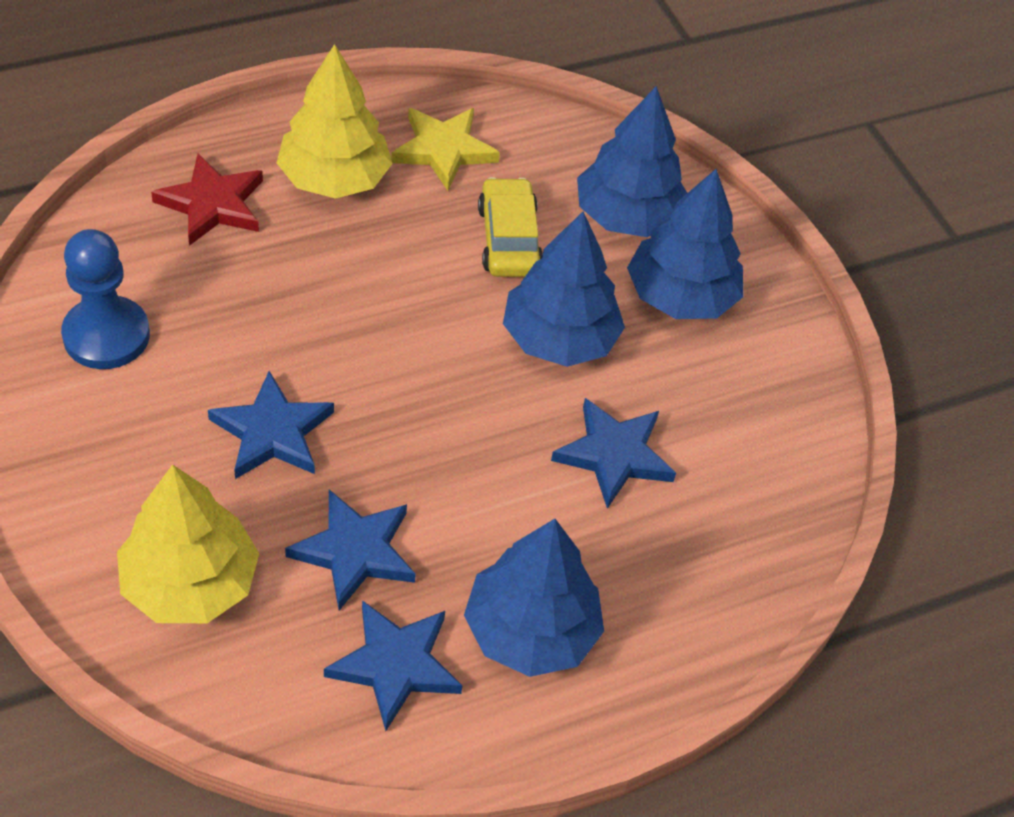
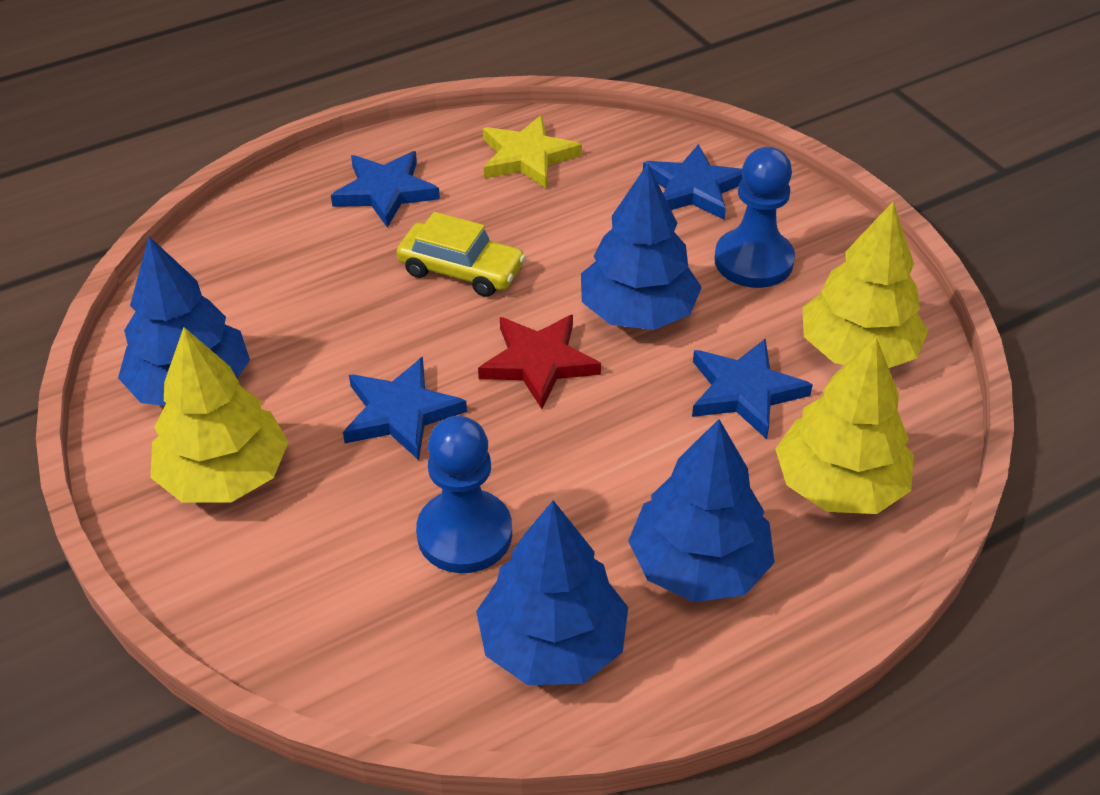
blue pawn: 1 -> 2
yellow tree: 2 -> 3

